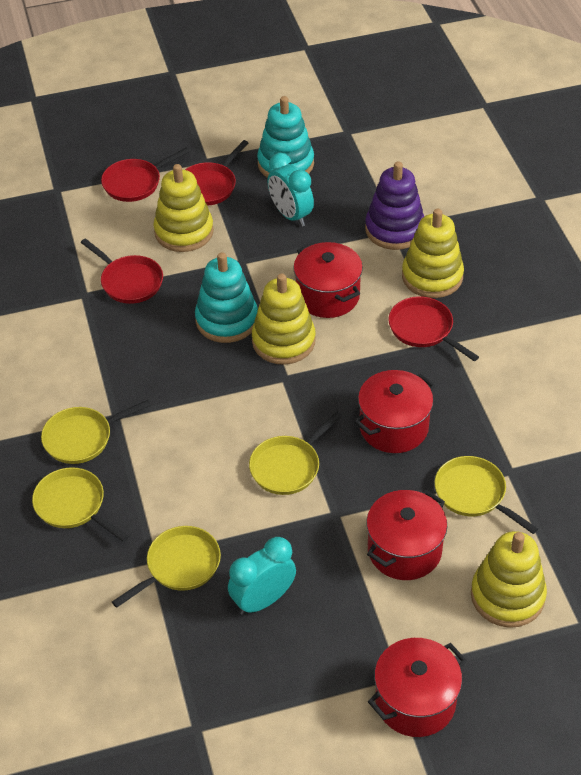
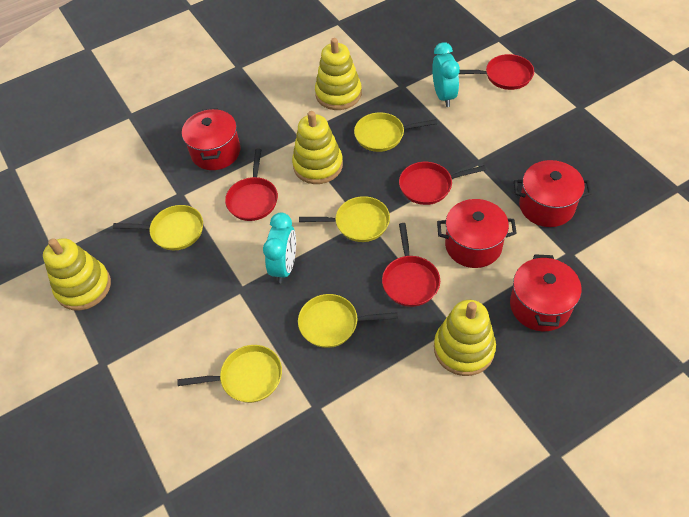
purple stacking toy: 1 -> 0
turquoise stacking toy: 2 -> 0

